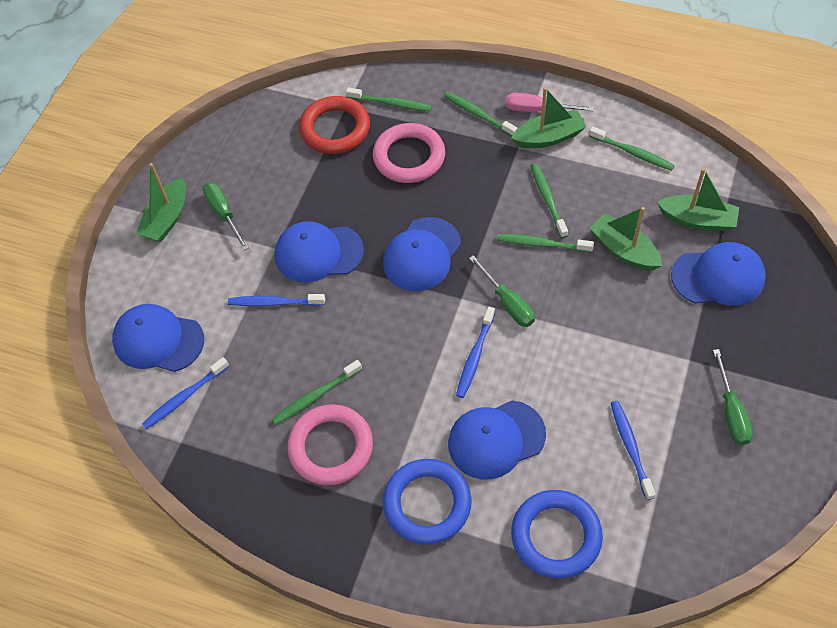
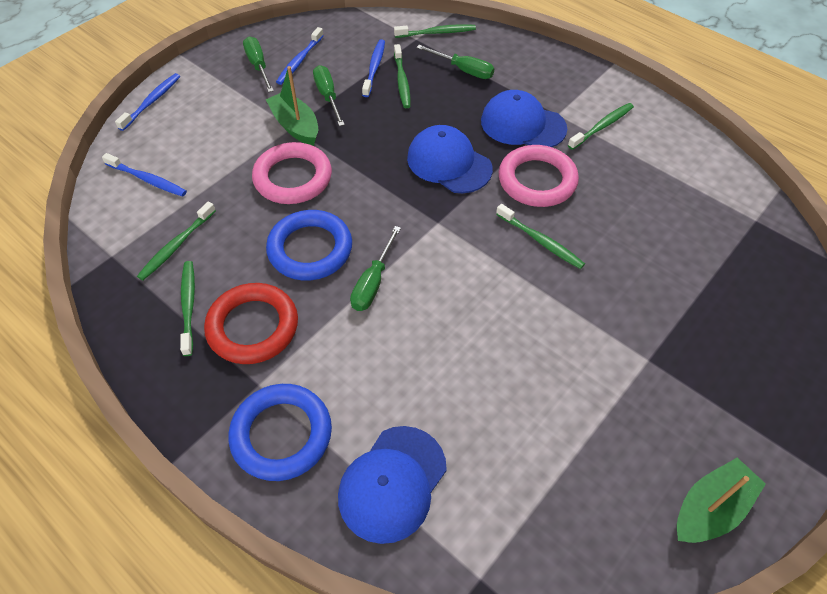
blue cap: 5 -> 3
green boat: 4 -> 2
green screwdriver: 3 -> 4
pink screwdriver: 1 -> 0

